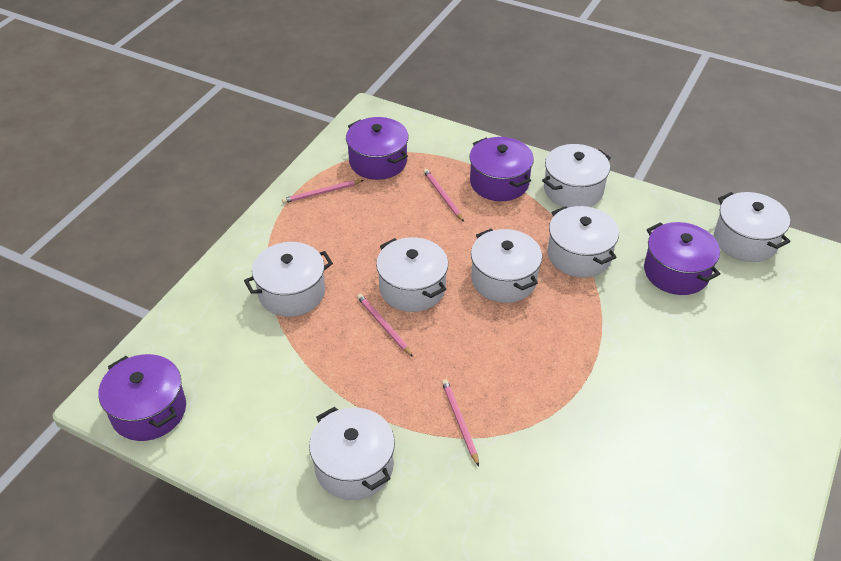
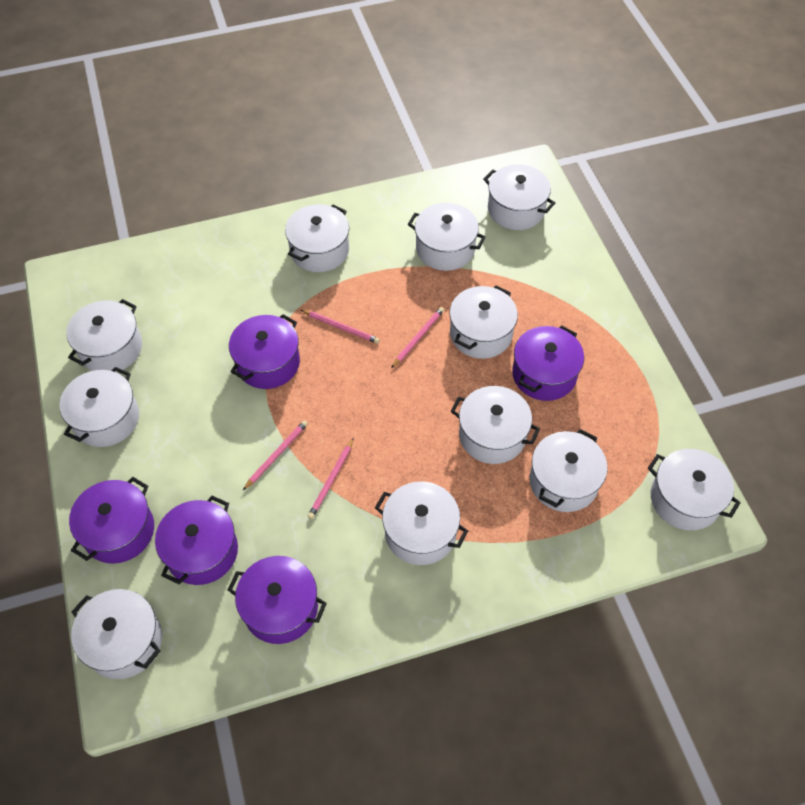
purple pot: 4 -> 5
white pot: 7 -> 11

